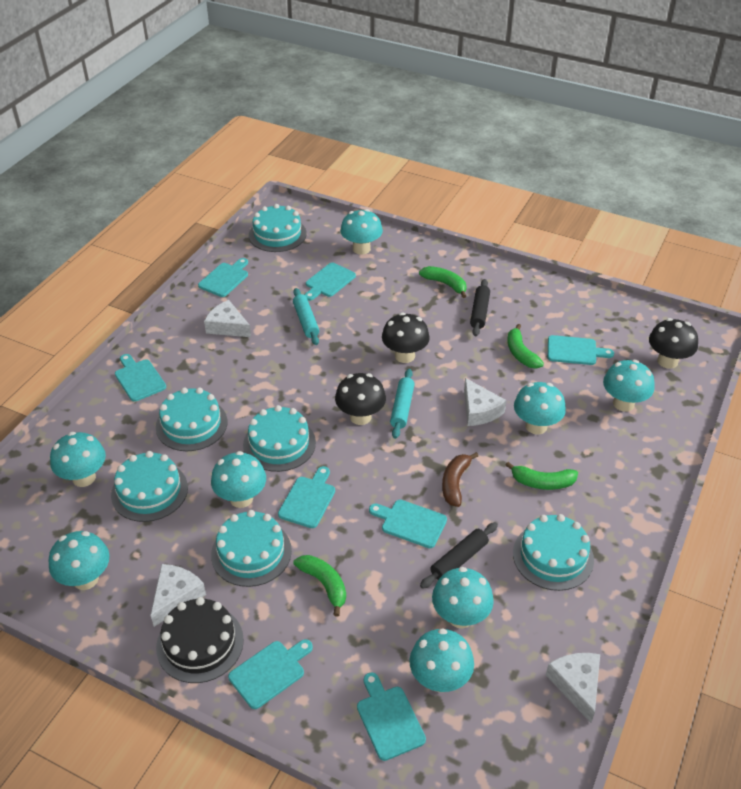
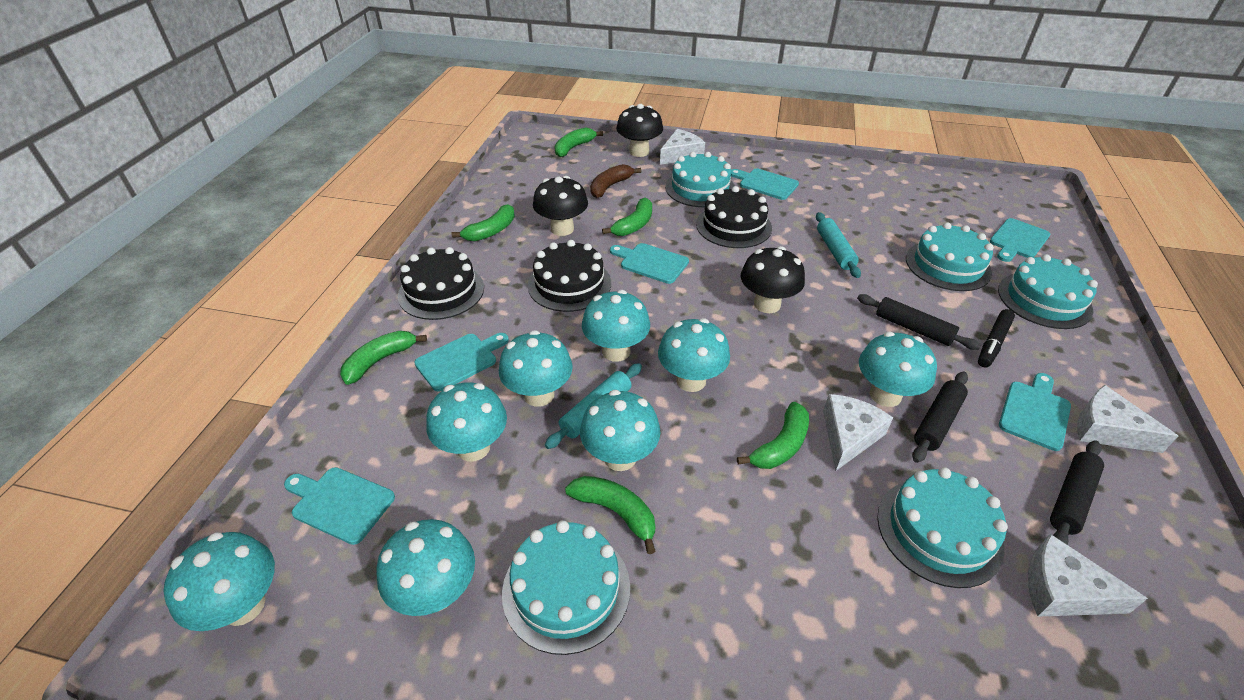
black cake: 1 -> 3
black marker: 0 -> 1
black rolling pin: 2 -> 3
green banana: 4 -> 6
turquoise cake: 6 -> 5
turquoise cutting board: 8 -> 6

